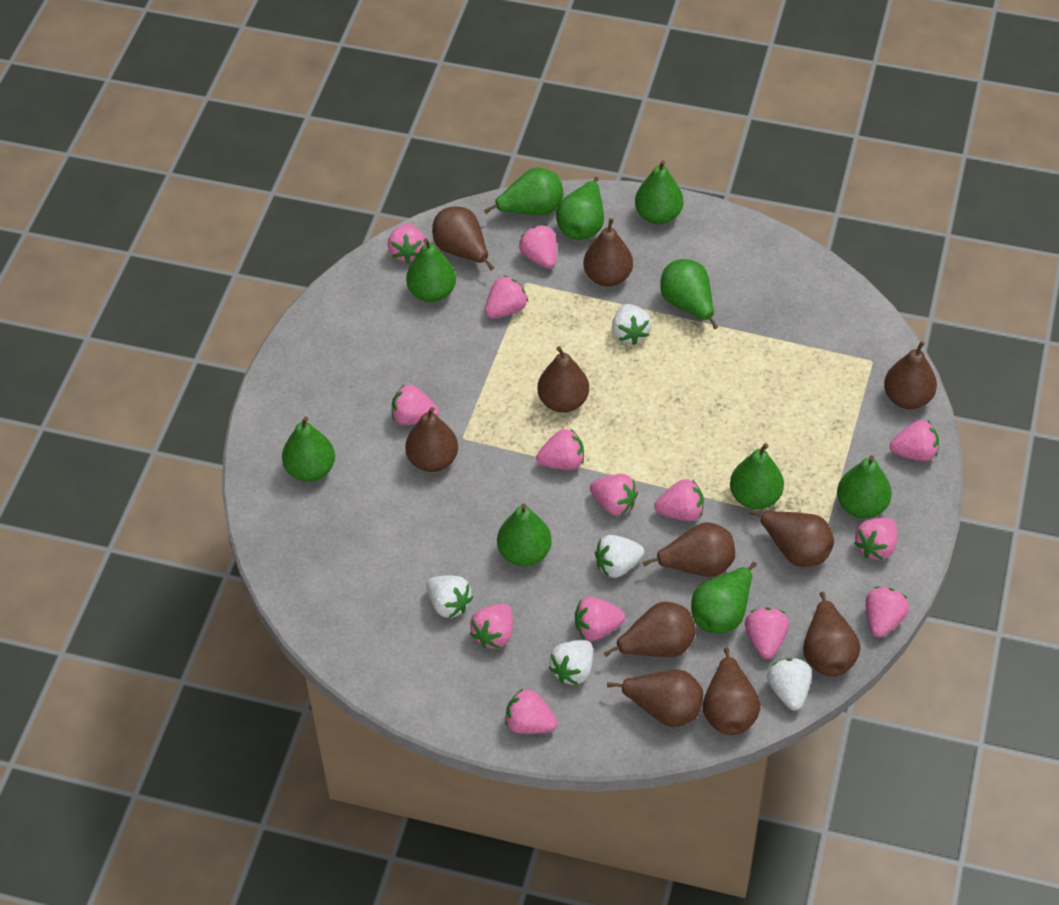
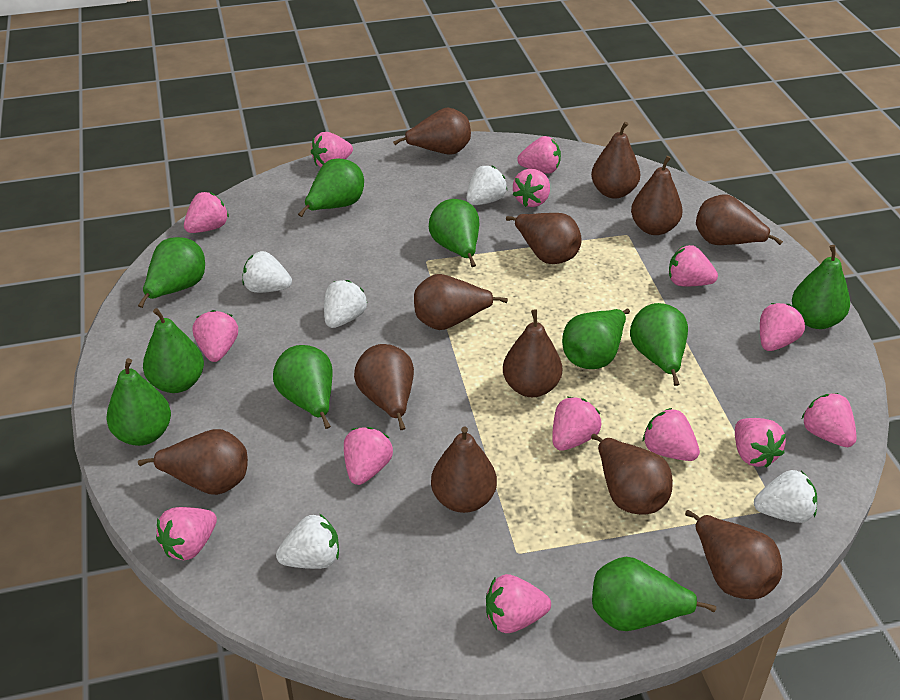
brown pear: 11 -> 12

